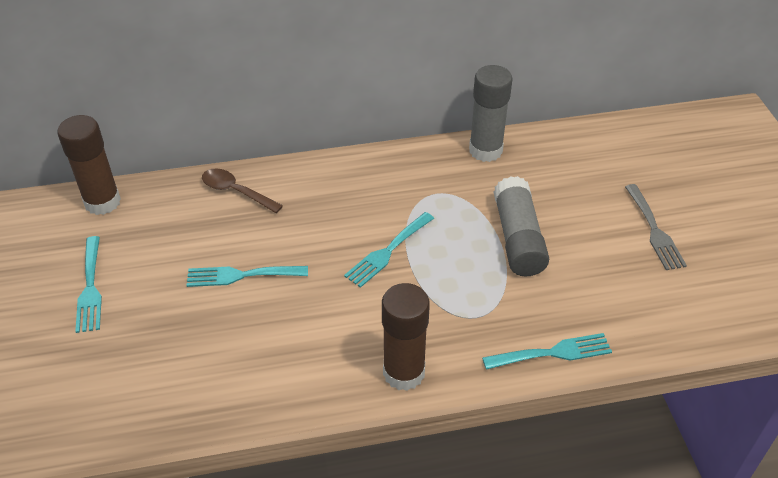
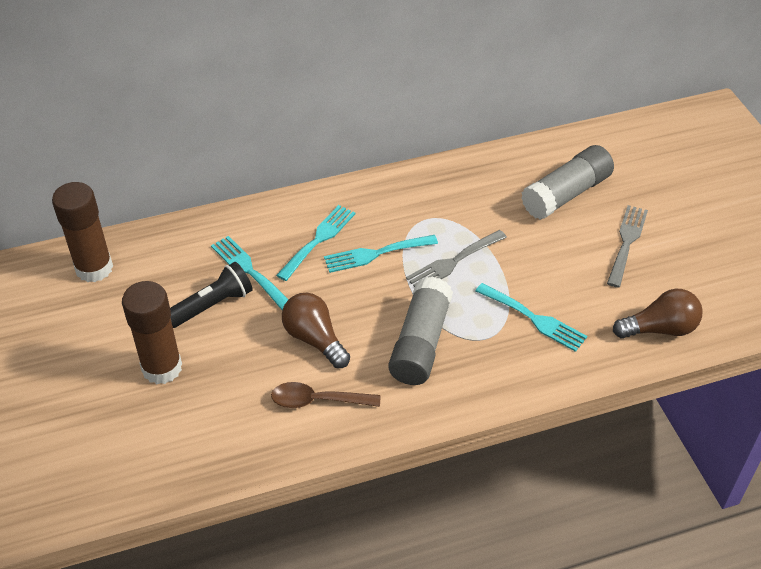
black flashlight: 0 -> 1
brown light bulb: 0 -> 2
grey fork: 1 -> 2

